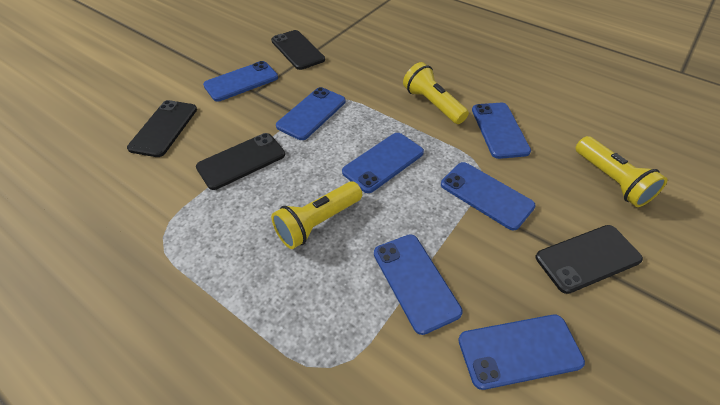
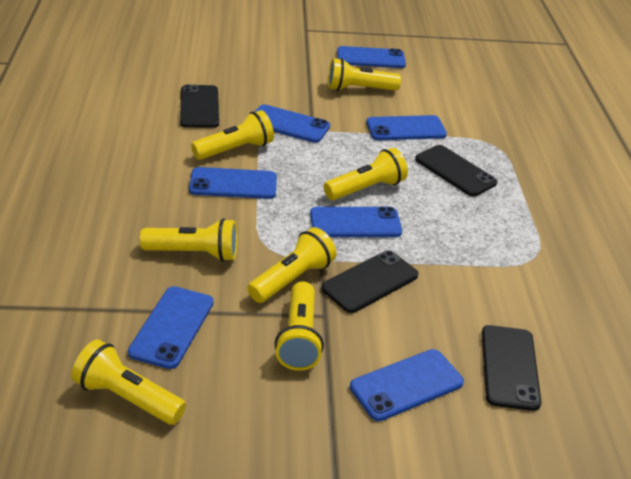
yellow flashlight: 3 -> 7

